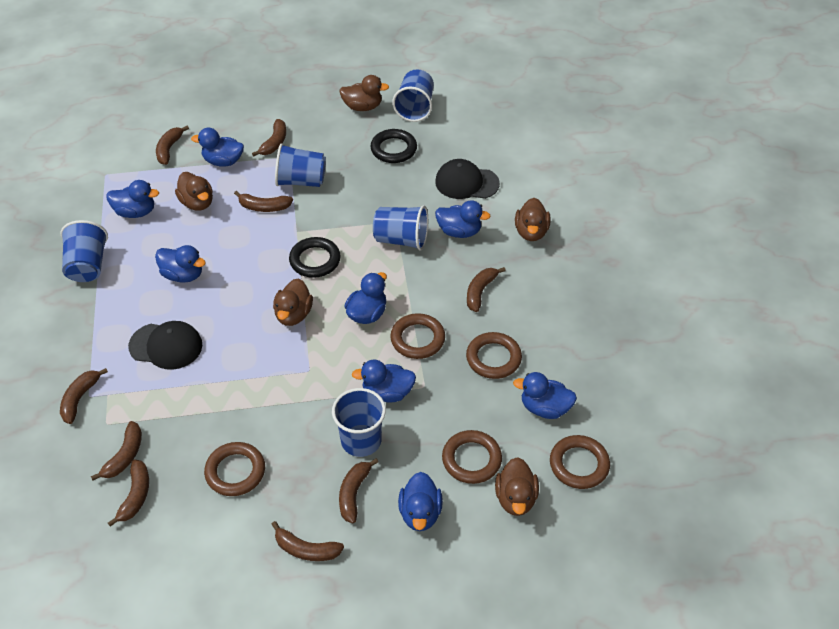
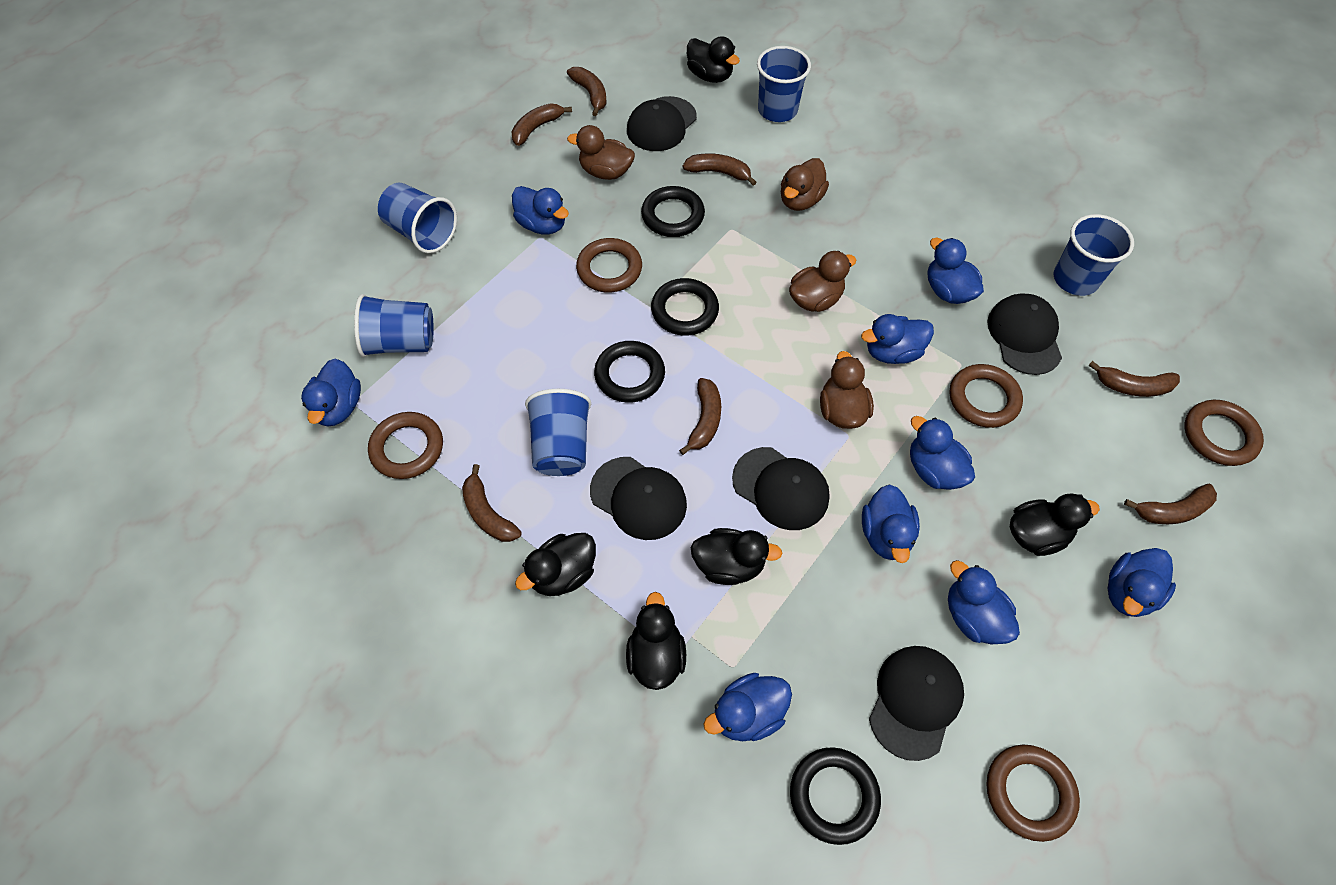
black cap: 2 -> 5
black duck: 0 -> 5
black ring: 2 -> 4
blue duck: 8 -> 9
brown banana: 9 -> 7
brown duck: 5 -> 4

